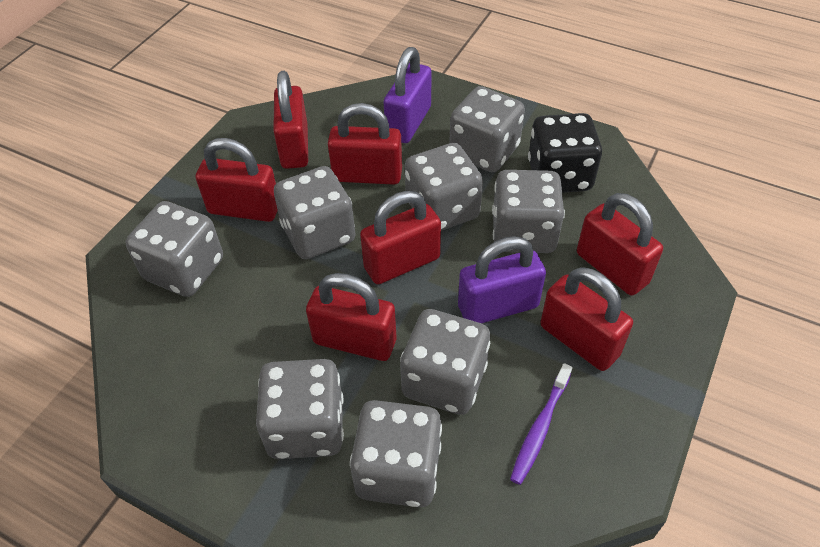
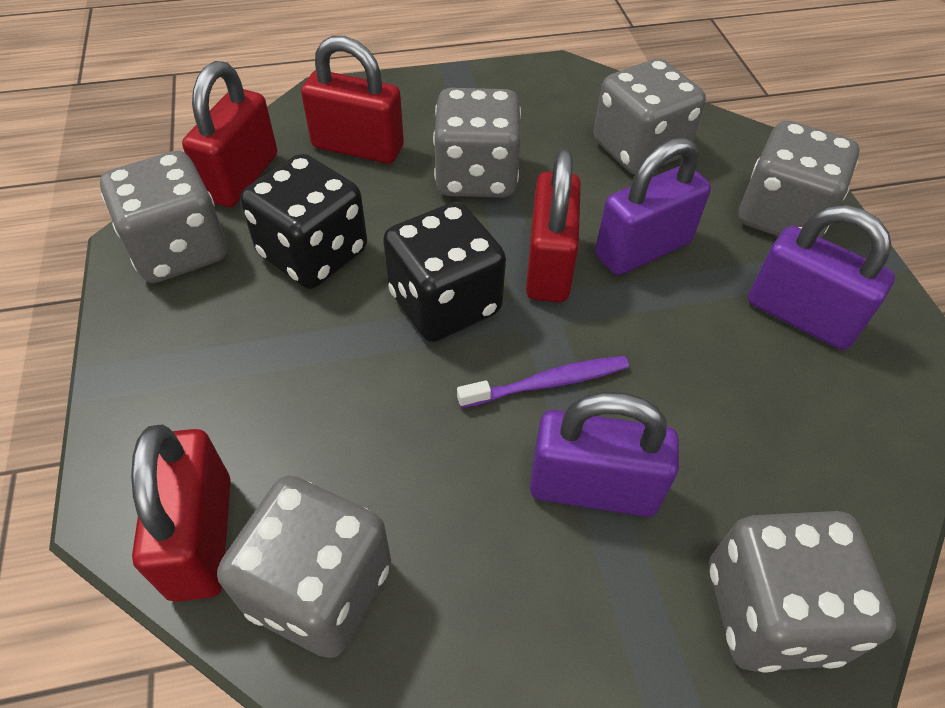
black dice: 1 -> 2
grey dice: 8 -> 6
purple padlock: 2 -> 3
red padlock: 7 -> 4

